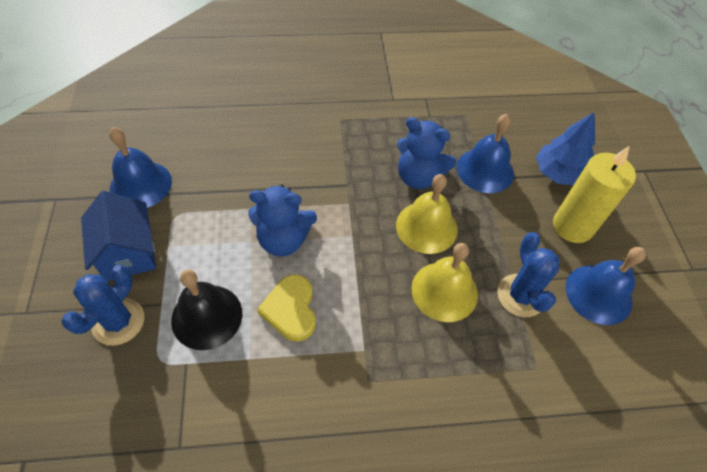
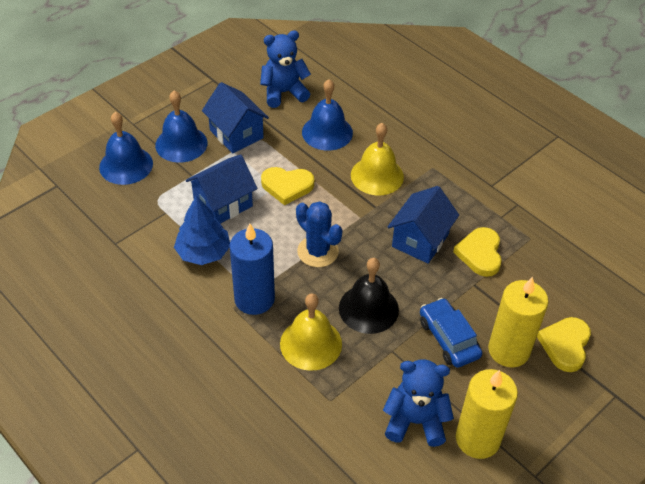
blue cactus: 2 -> 1
blue candle: 0 -> 1
blue car: 0 -> 1
blue house: 1 -> 3
yellow candle: 1 -> 2
yellow heart: 1 -> 3

